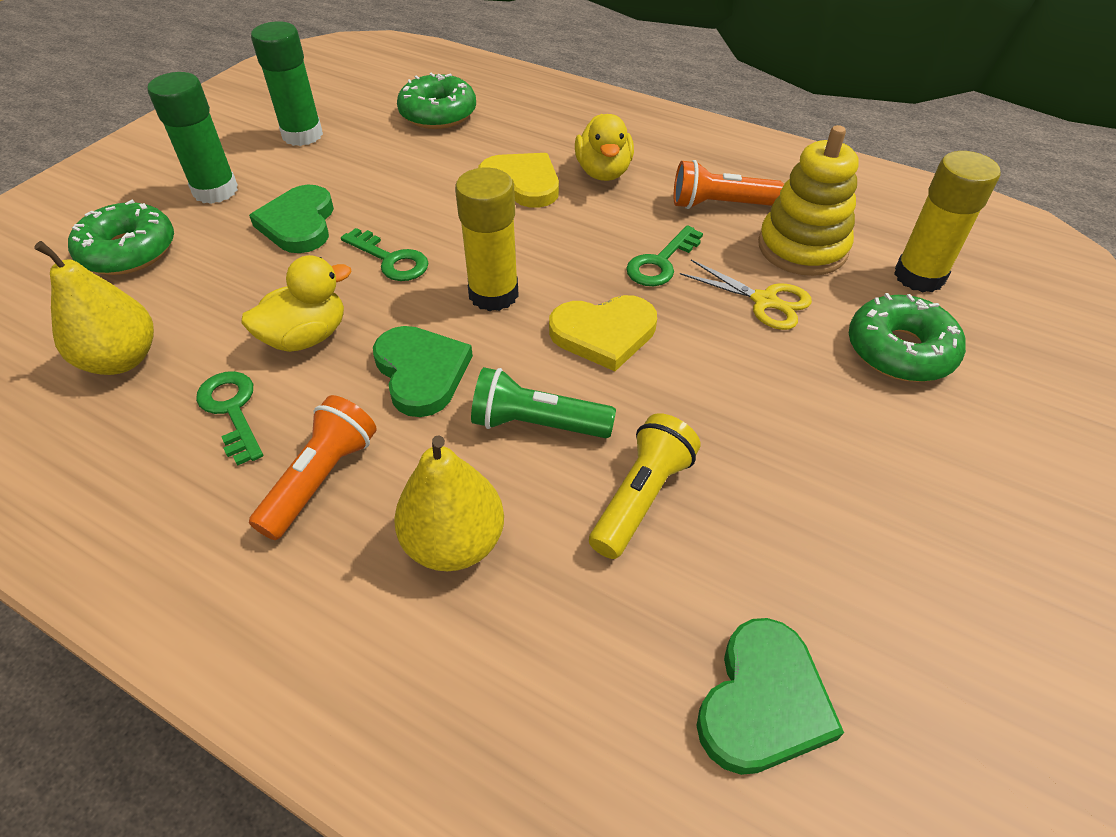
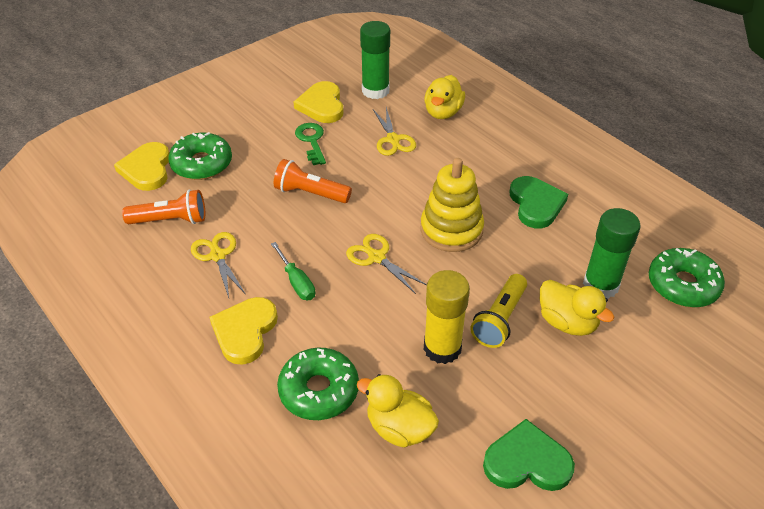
green flashlight: 1 -> 0
green heart: 3 -> 2
green key: 3 -> 1
green screwdriver: 0 -> 1
yellow duck: 2 -> 3
yellow glue stick: 2 -> 1
yellow heart: 2 -> 3
yellow pear: 2 -> 0
yellow scissors: 1 -> 3

